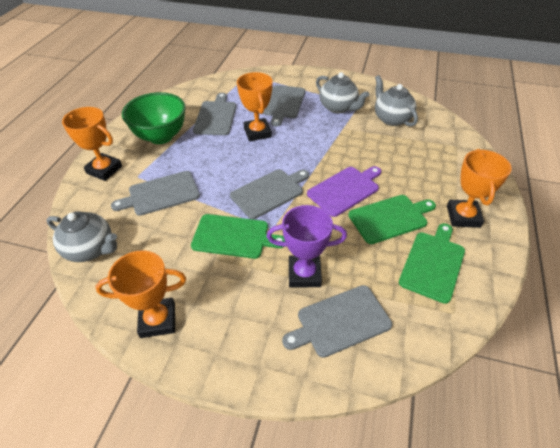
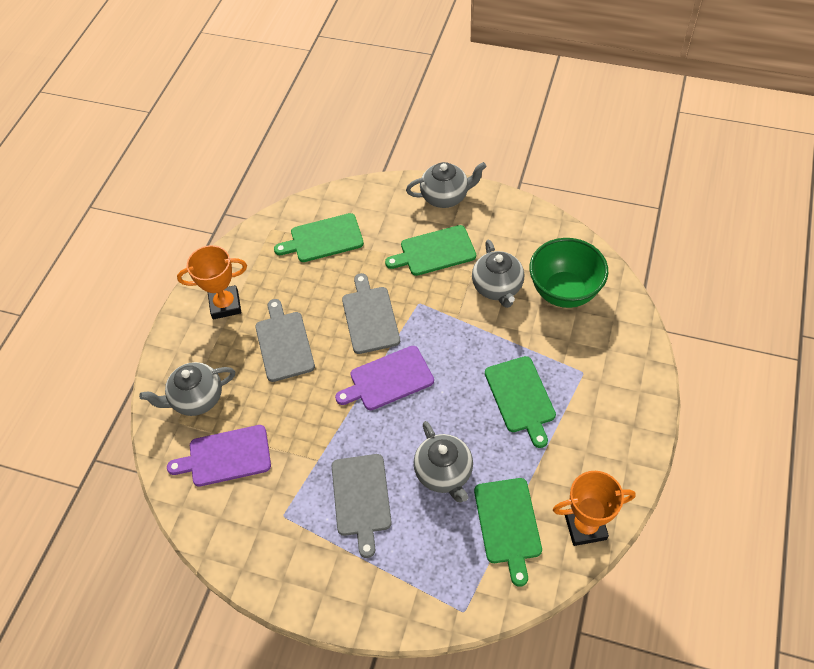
green cutting board: 3 -> 4
grey cutting board: 5 -> 3
grey teapot: 3 -> 4
orange trophy: 4 -> 2
purple cutting board: 1 -> 2
purple trophy: 1 -> 0

